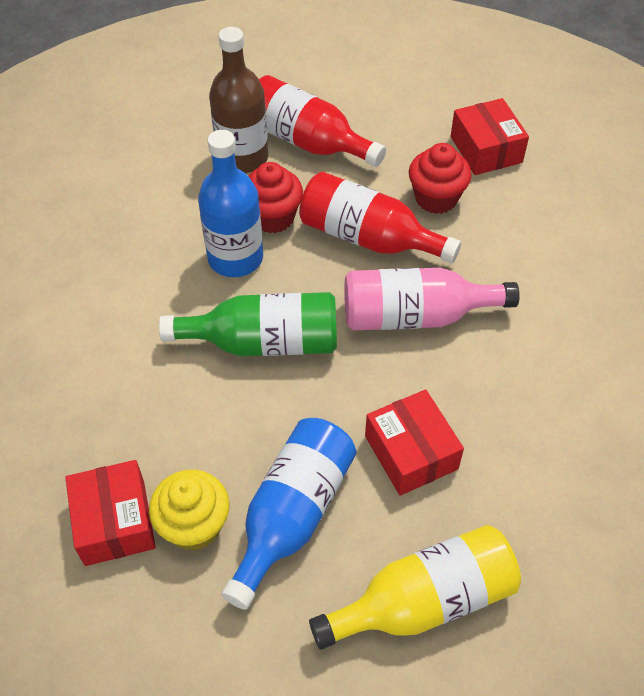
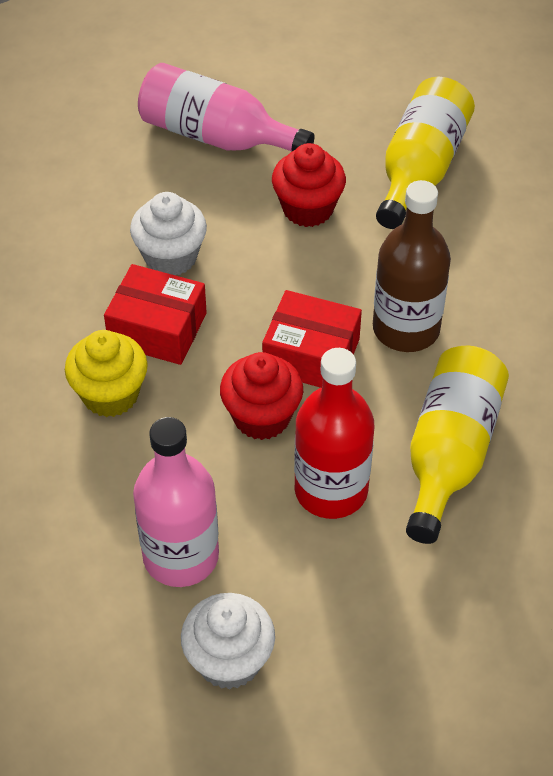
blue bottle: 2 -> 0
green bottle: 1 -> 0
pink bottle: 1 -> 2
red bottle: 2 -> 1
red box: 3 -> 2
white cupcake: 0 -> 2
yellow bottle: 1 -> 2

